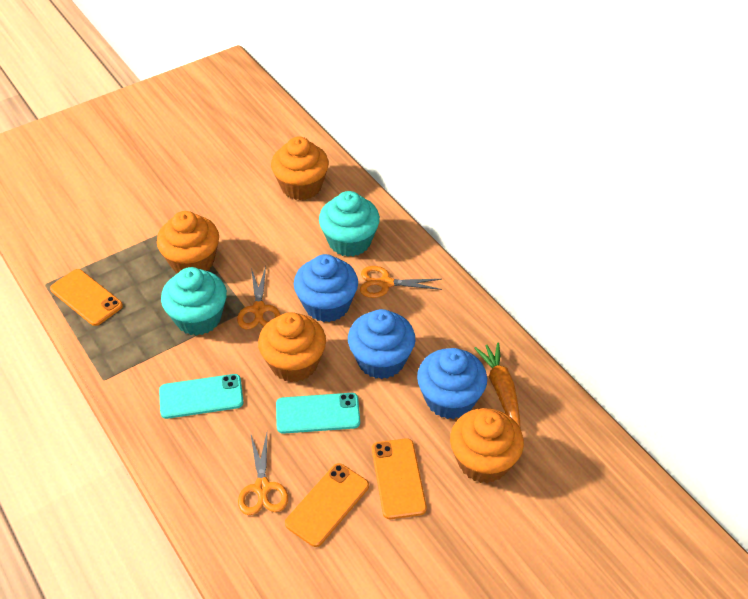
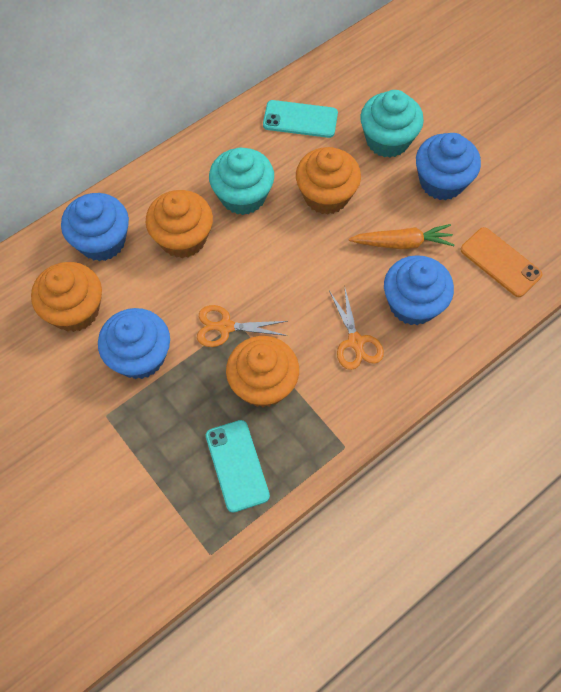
blue cupcake: 3 -> 4
orange phone: 3 -> 1
orange scissors: 3 -> 2

